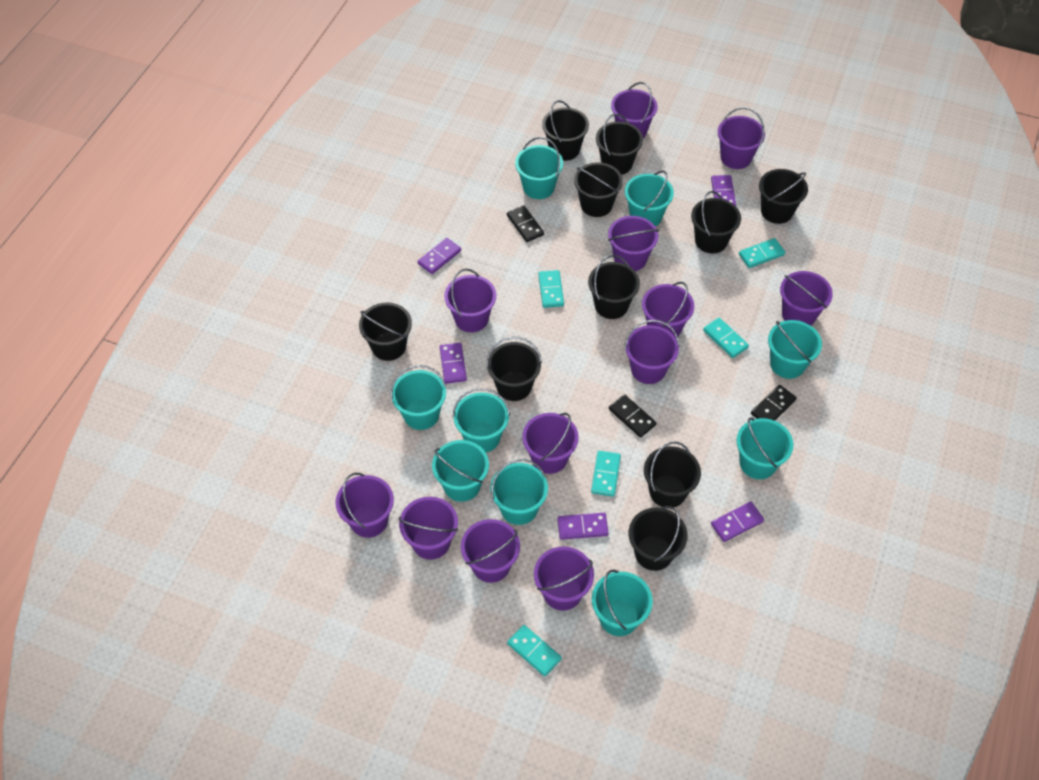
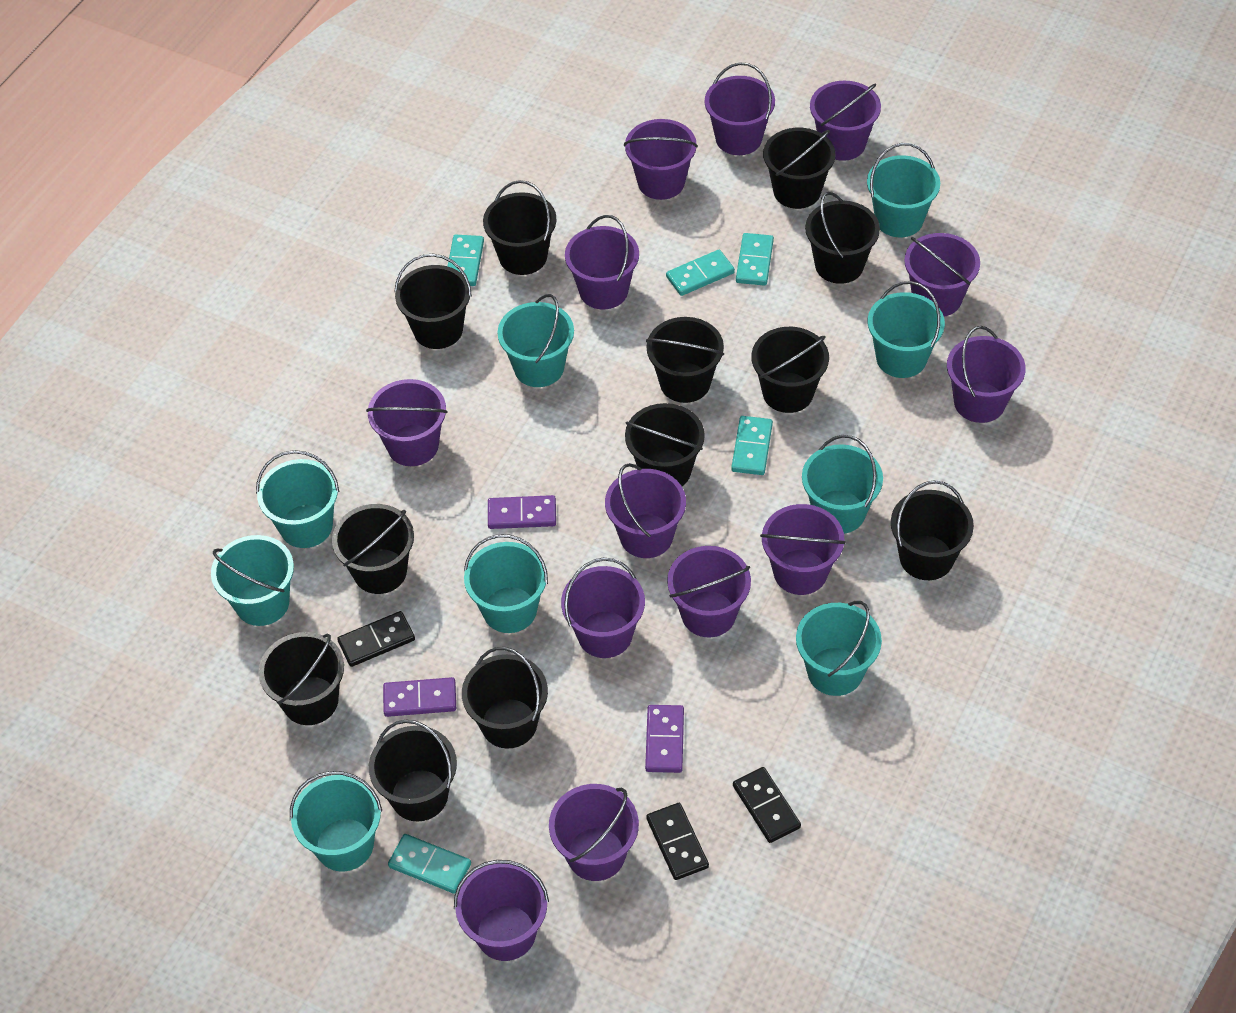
black bucket: 10 -> 12
purple bucket: 12 -> 13
purple domino: 5 -> 3

